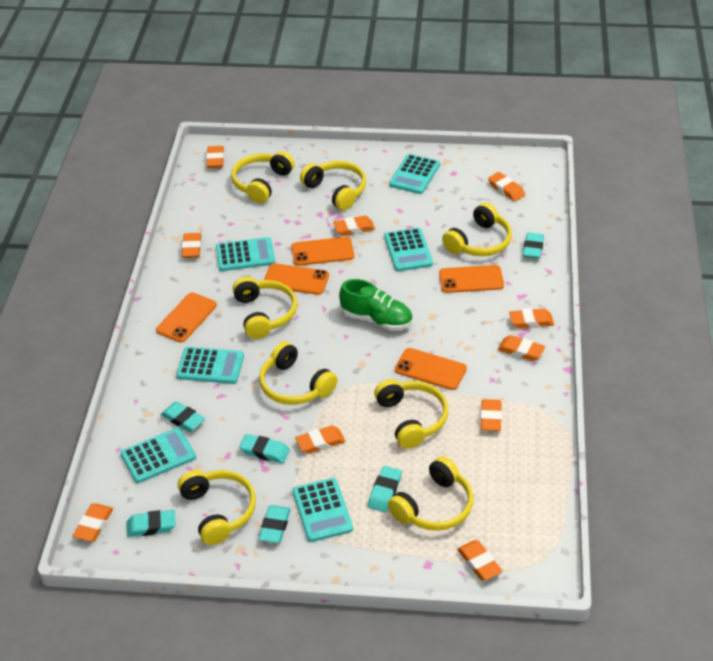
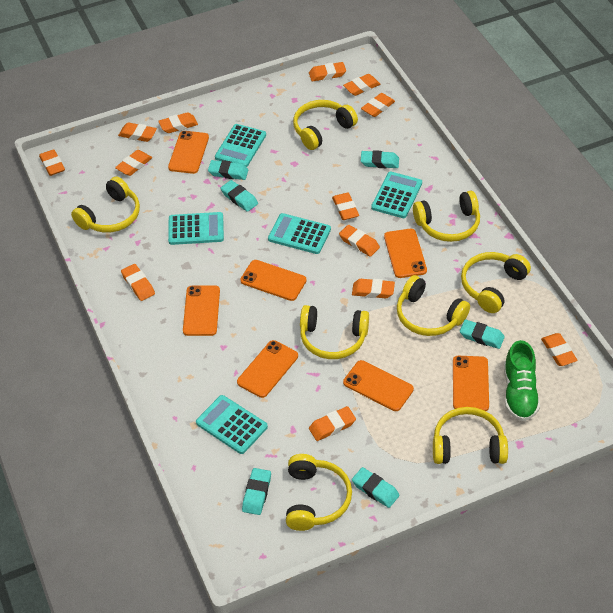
orange eraser: 10 -> 13
orange phone: 5 -> 7
turquoise calculator: 6 -> 5

